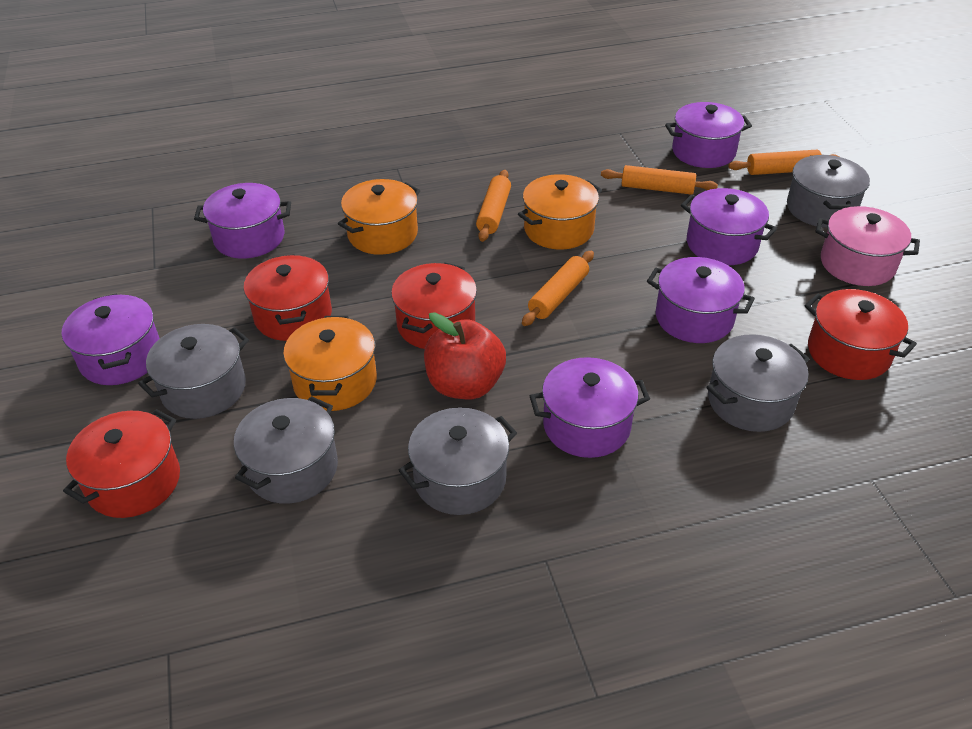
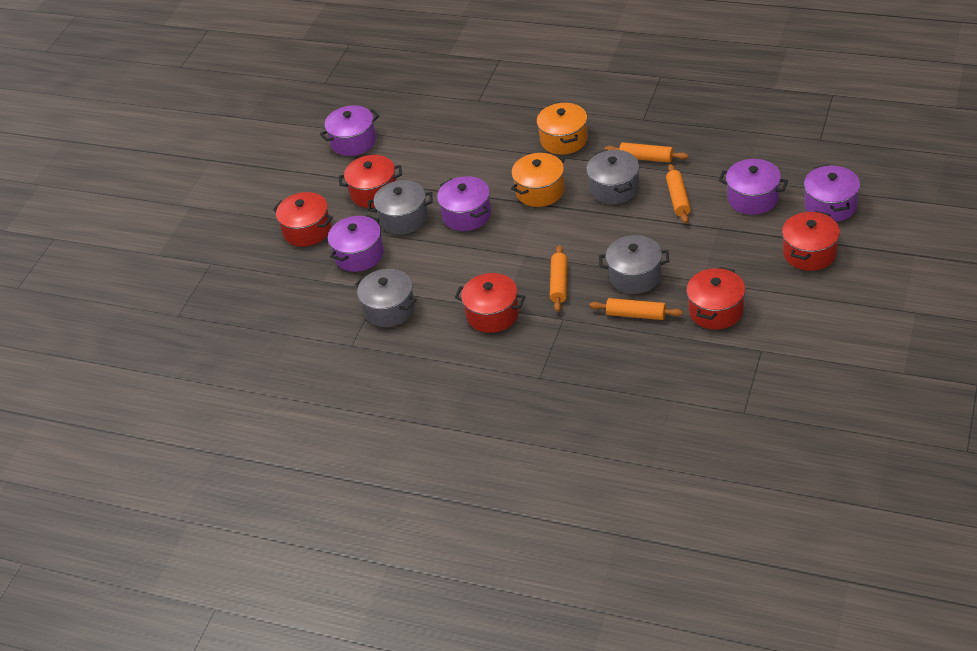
grey pot: 5 -> 4
orange pot: 3 -> 2
pink pot: 1 -> 0
purple pot: 6 -> 5
red apple: 1 -> 0
red pot: 4 -> 5

